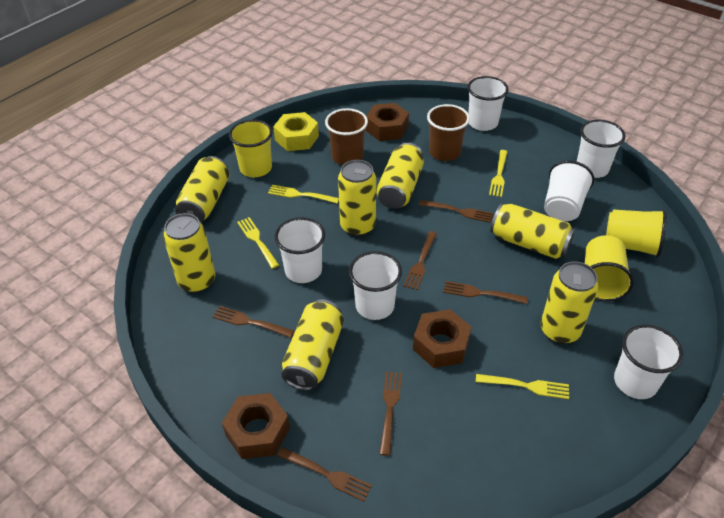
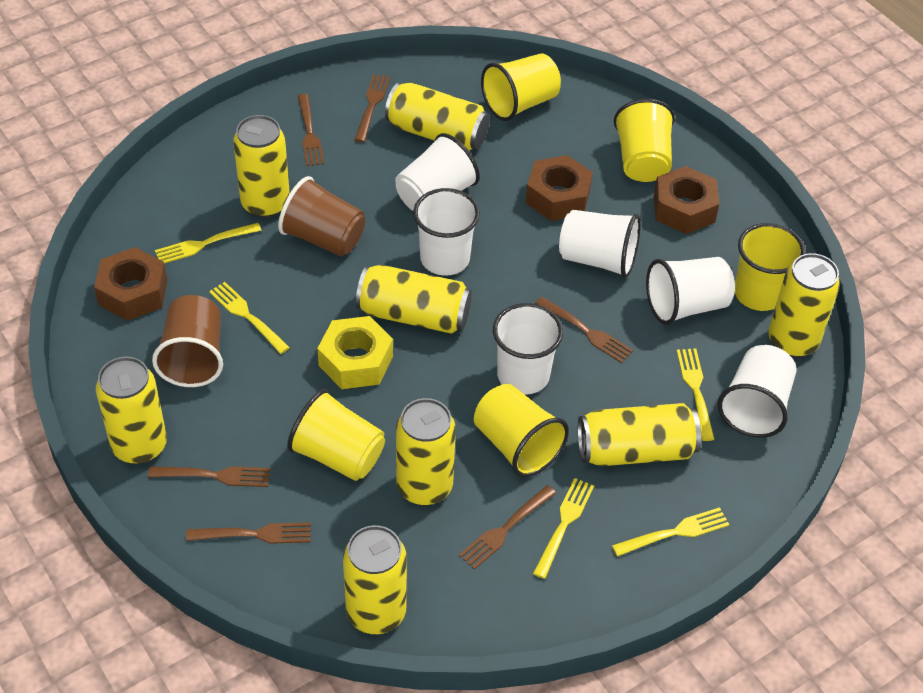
yellow can: 7 -> 8
yellow cup: 3 -> 5
yellow fork: 4 -> 5

